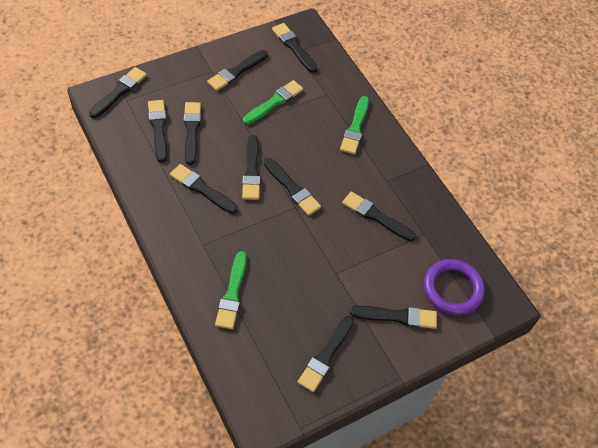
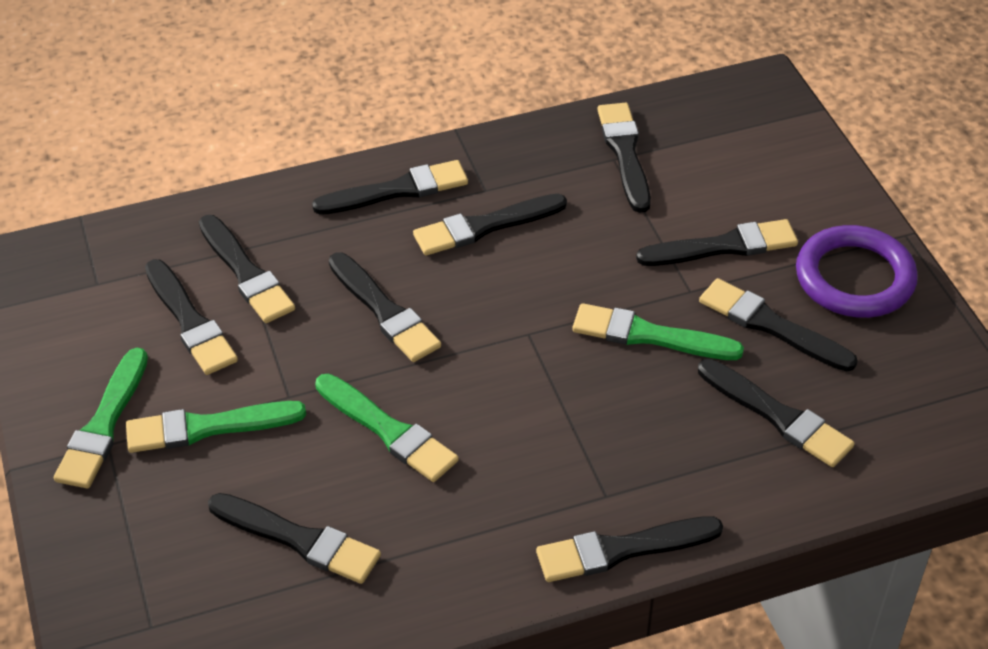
green brush: 3 -> 4

